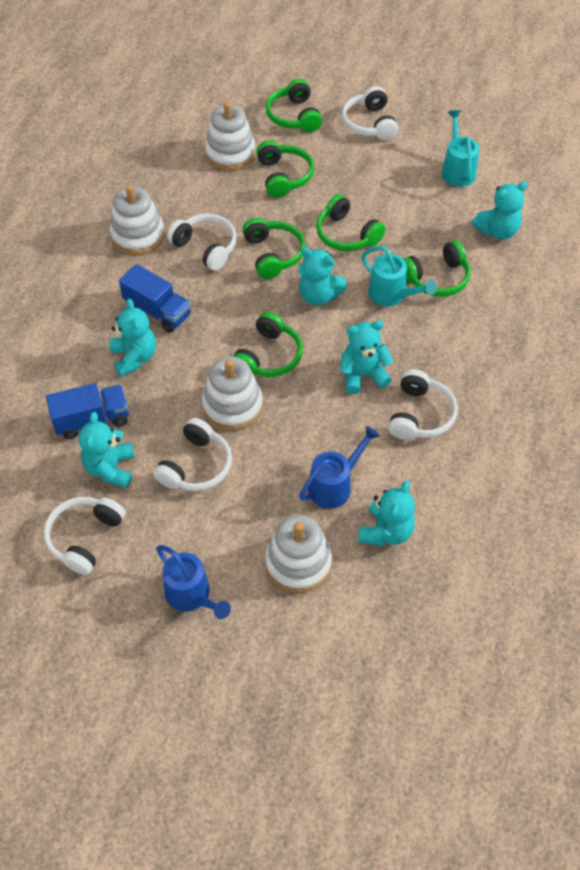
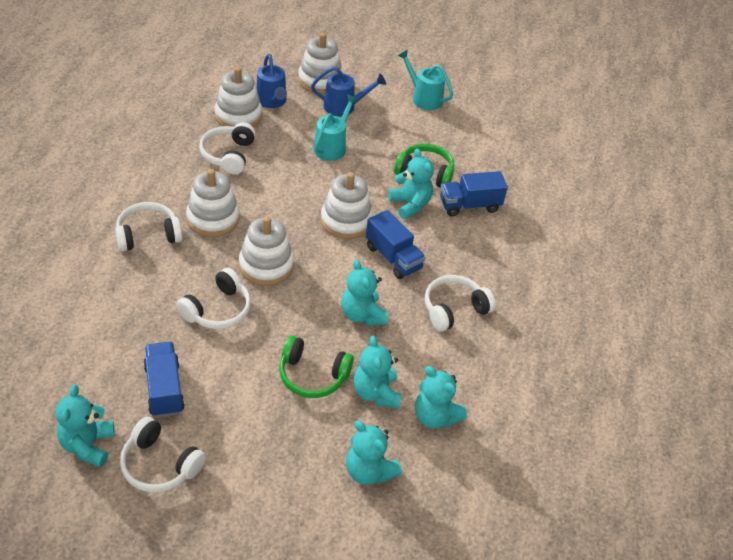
blue truck: 2 -> 3
green headphones: 6 -> 2
white stacking toy: 4 -> 5

